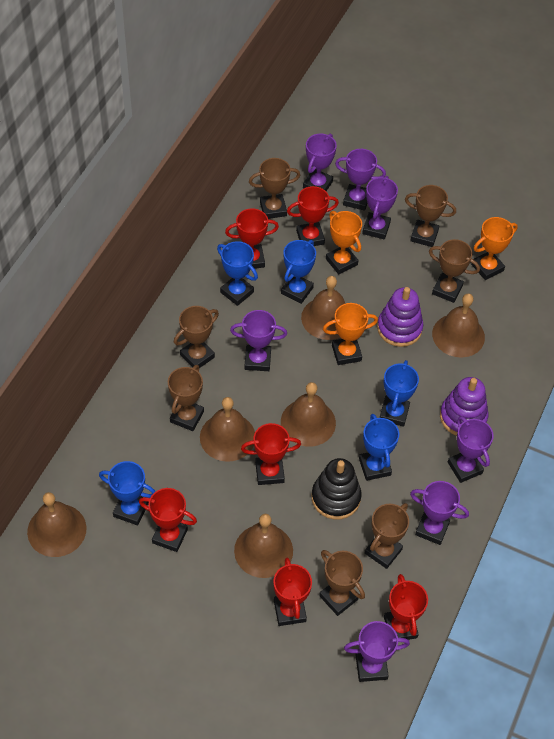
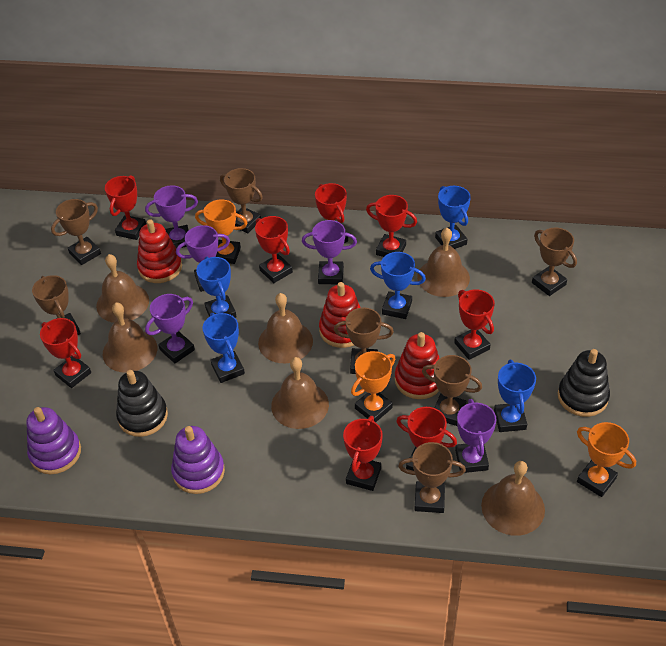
black stacking toy: 1 -> 2
purple trophy: 7 -> 5
red stacking toy: 0 -> 3
red trophy: 6 -> 8

